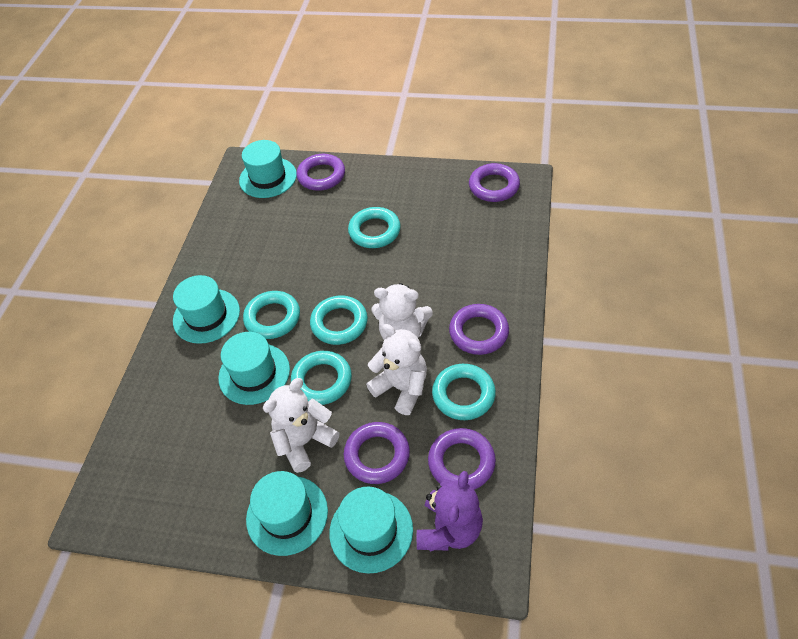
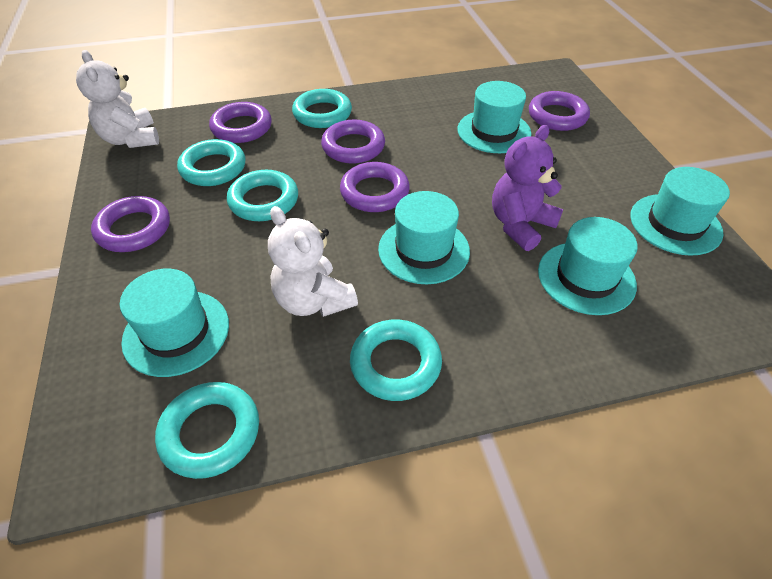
white teddy bear: 3 -> 2

